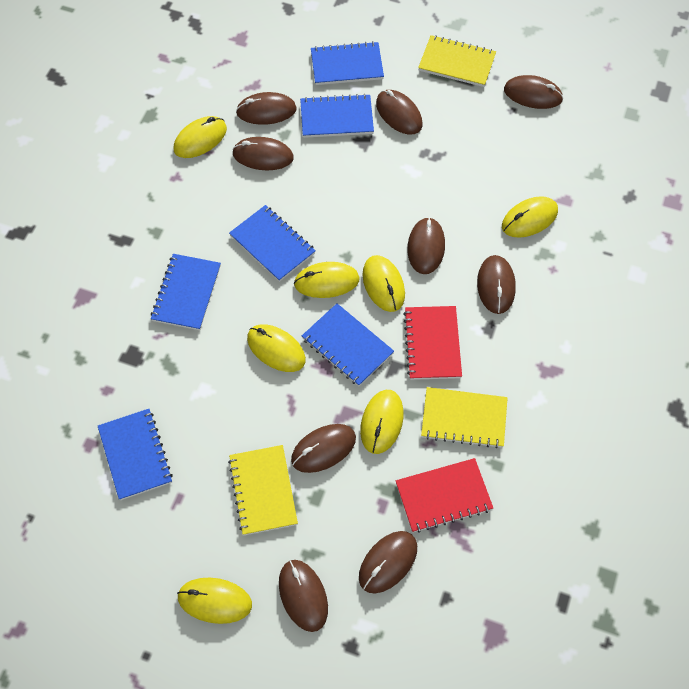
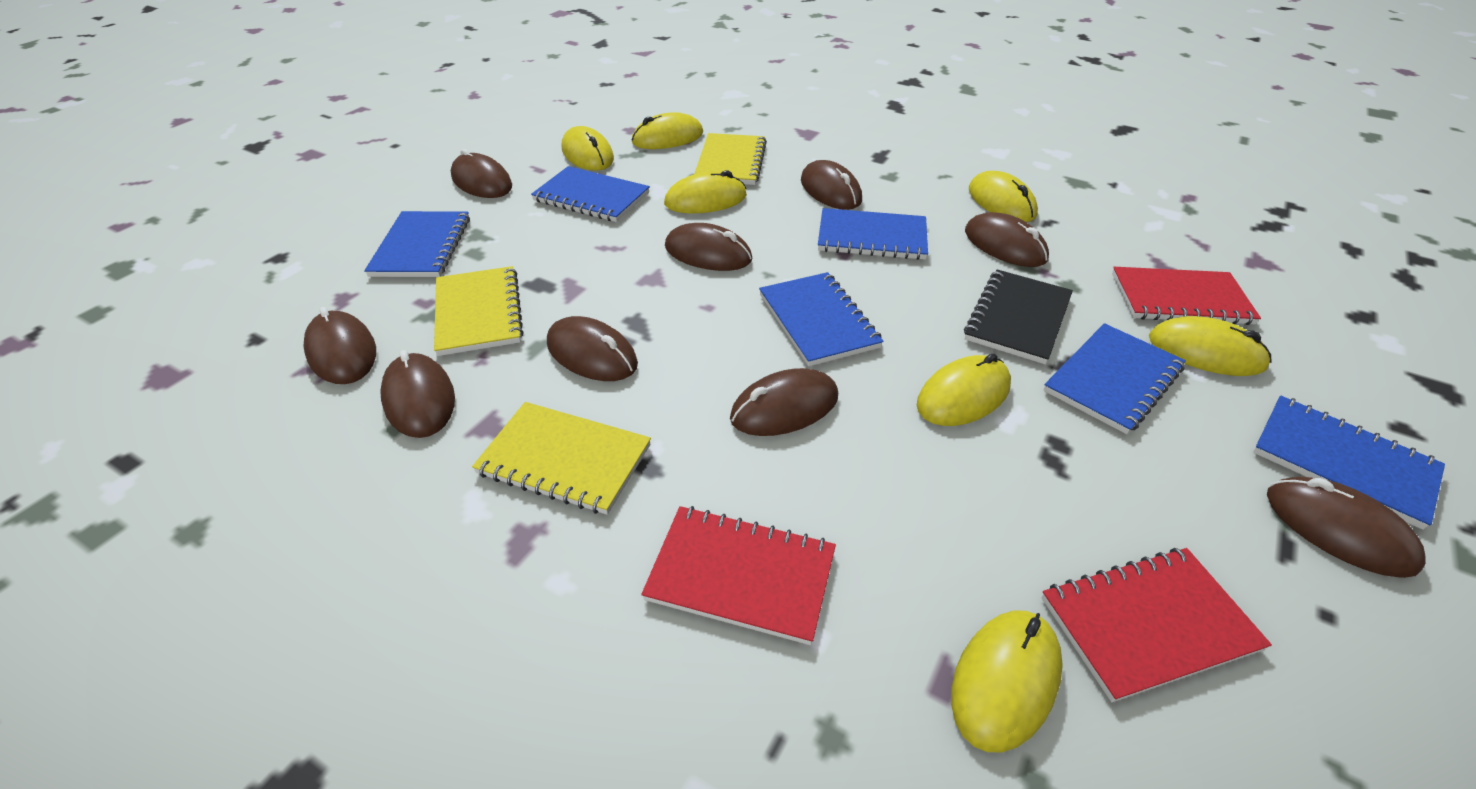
black notebook: 0 -> 1
red notebook: 2 -> 3

